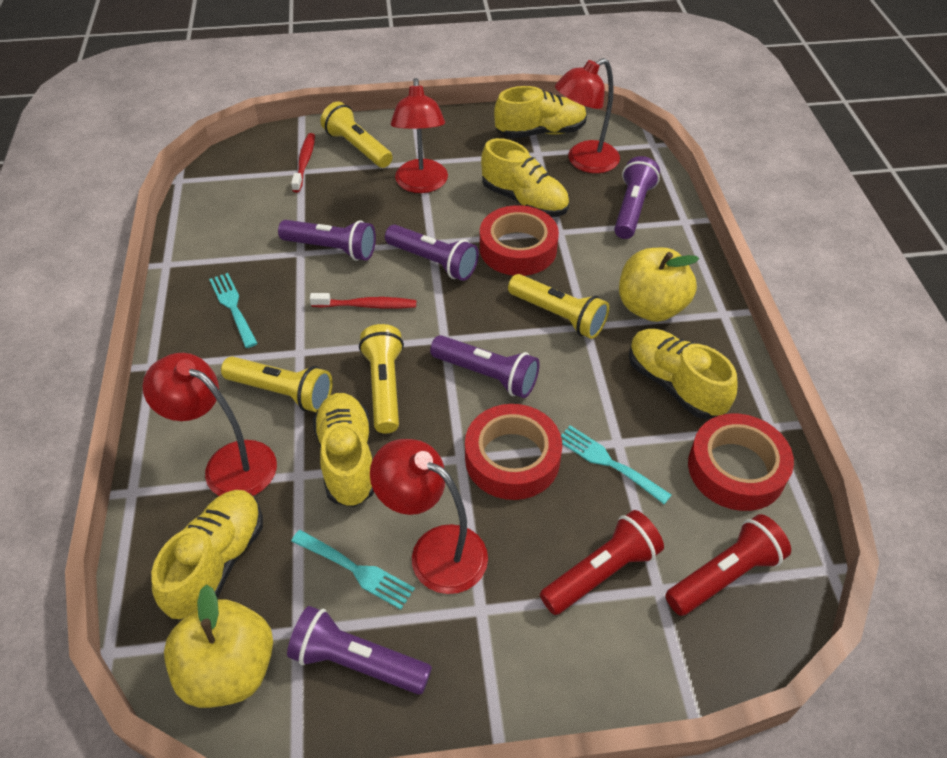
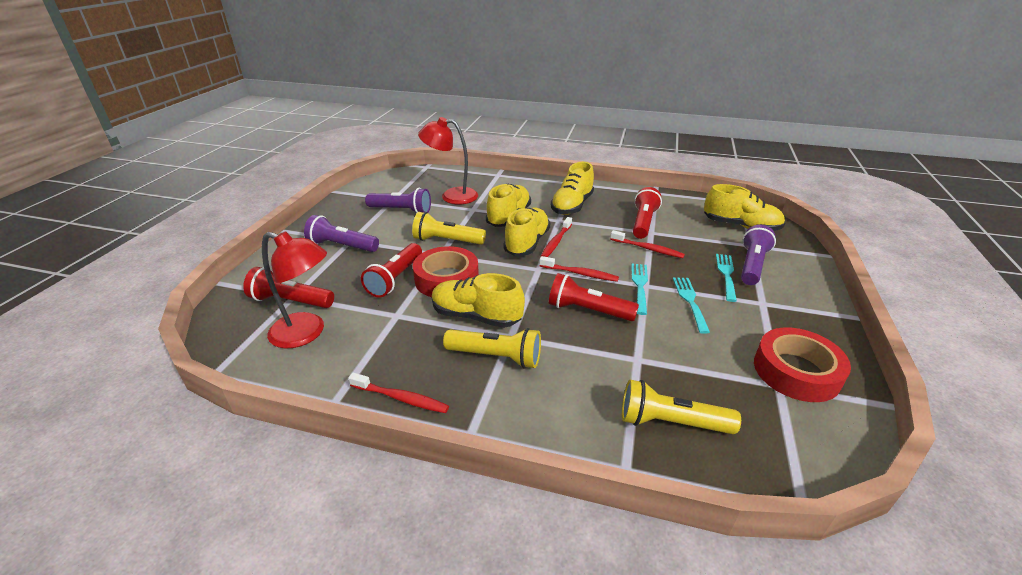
purple flashlight: 5 -> 3
red flashlight: 2 -> 4
red lamp: 4 -> 2
red tape: 3 -> 2
red toothbrush: 2 -> 4
yellow apple: 2 -> 0
yellow flashlight: 4 -> 3

